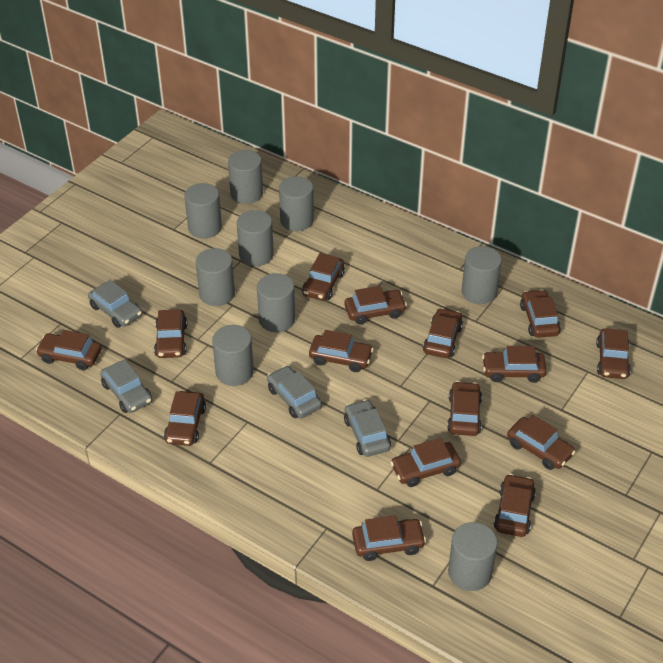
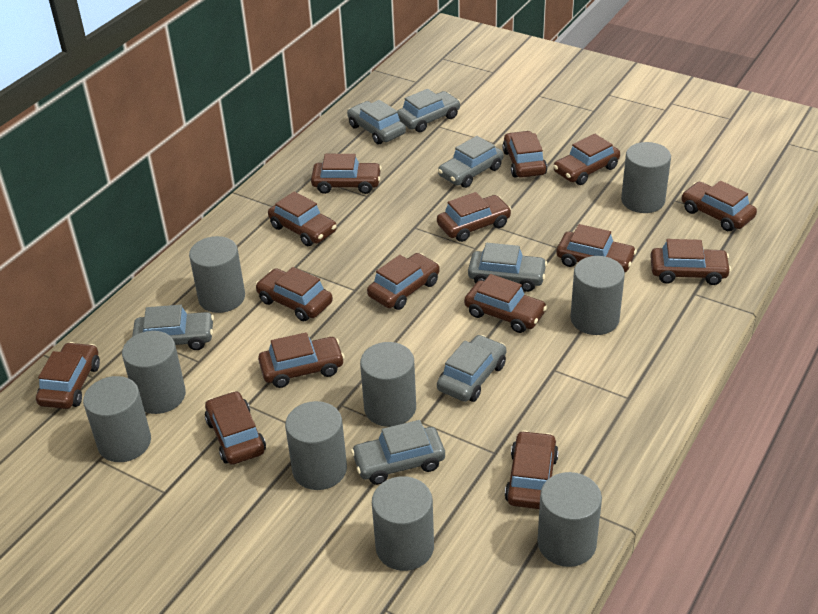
grey car: 4 -> 7

